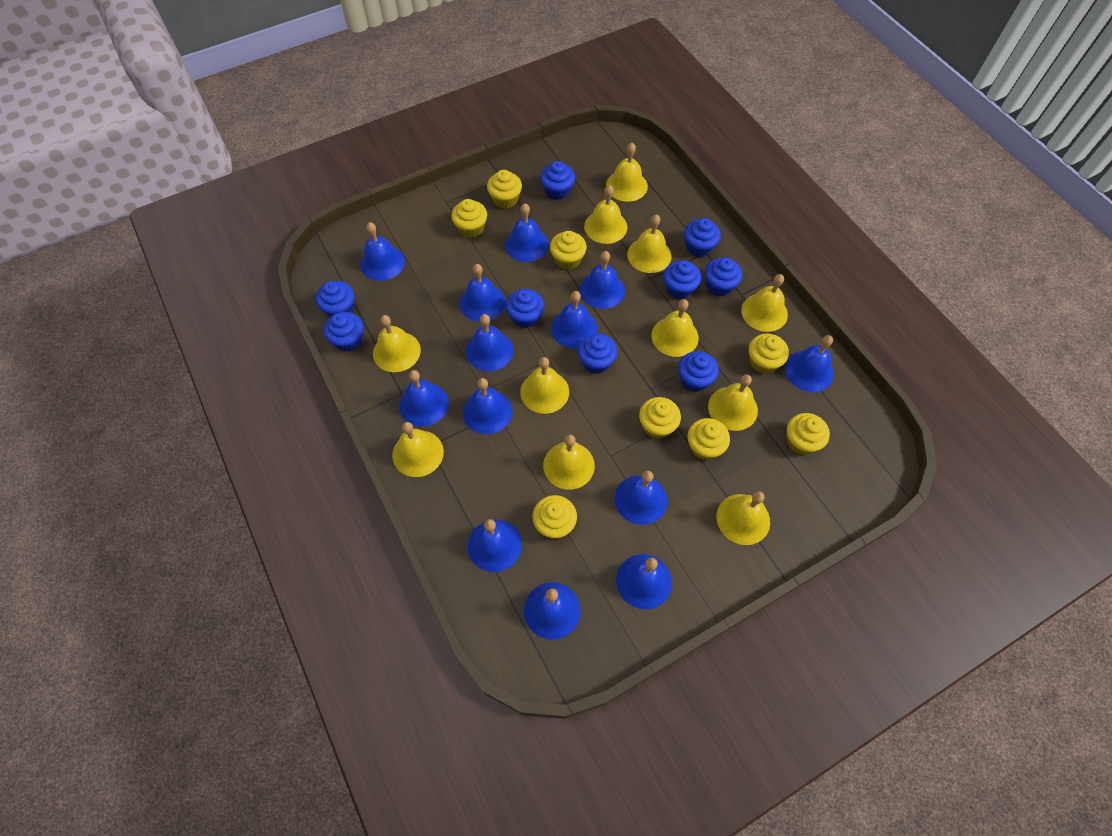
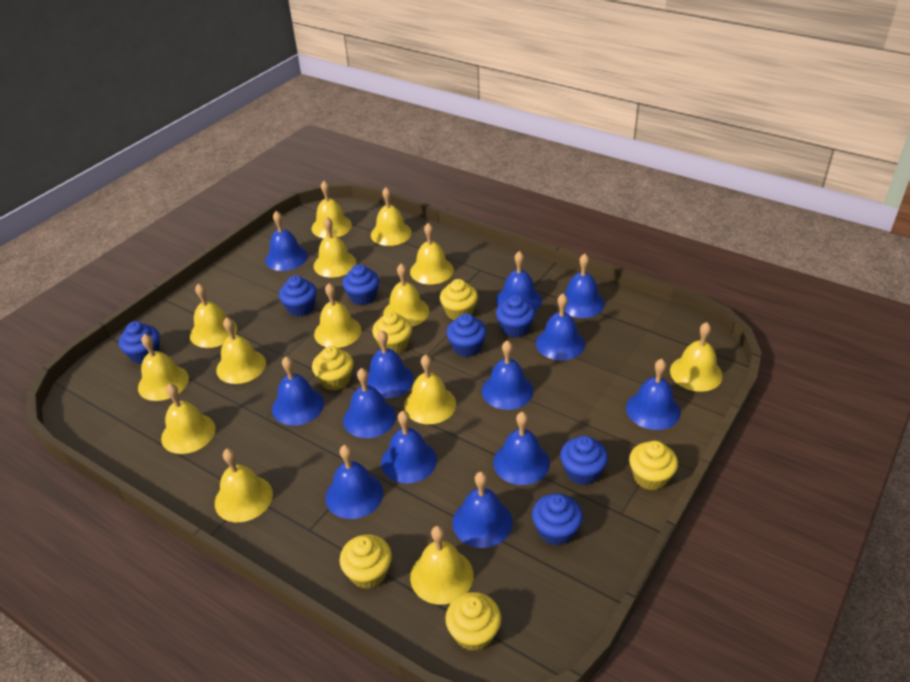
blue cupcake: 9 -> 7
yellow bell: 11 -> 14
yellow cupcake: 8 -> 6

